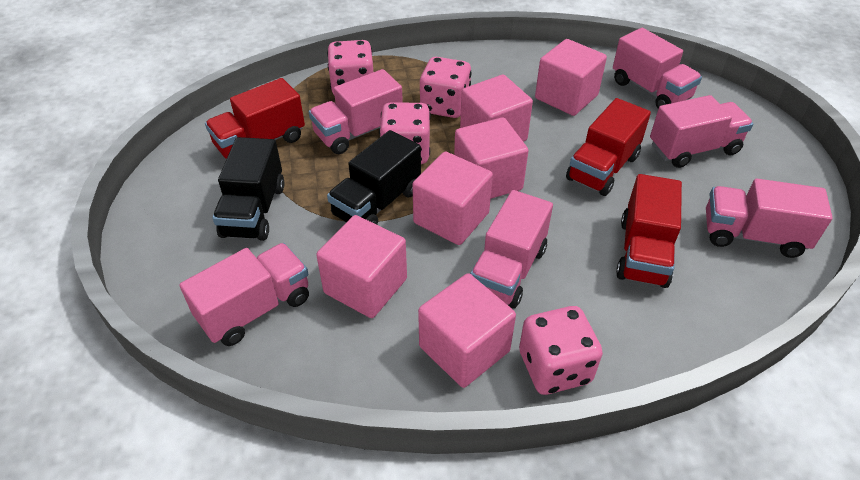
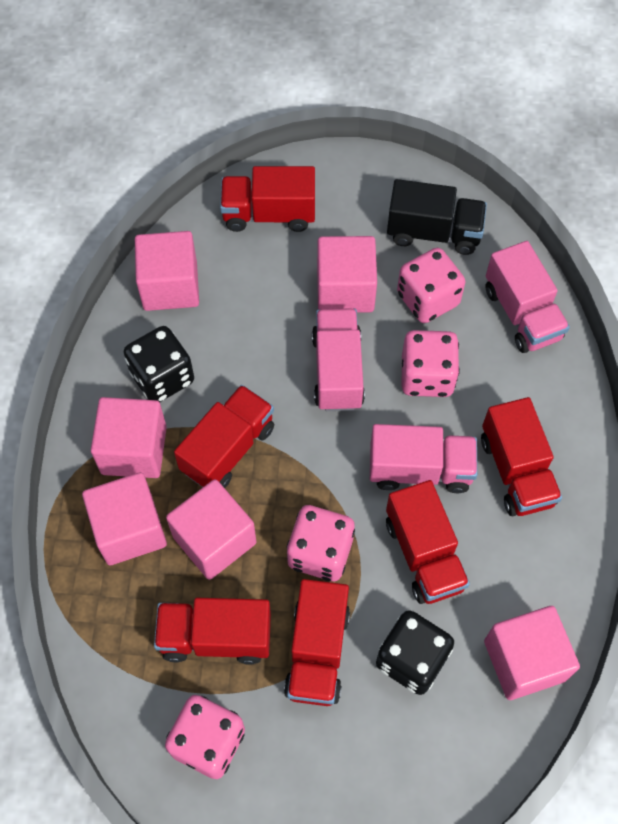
black dice: 0 -> 2
black truck: 2 -> 1
pink truck: 6 -> 3
red truck: 3 -> 6

